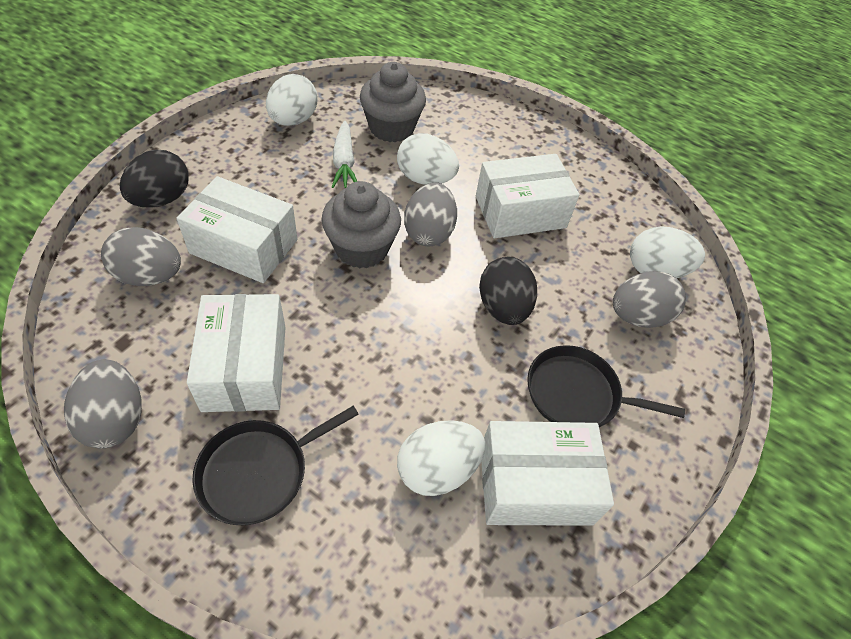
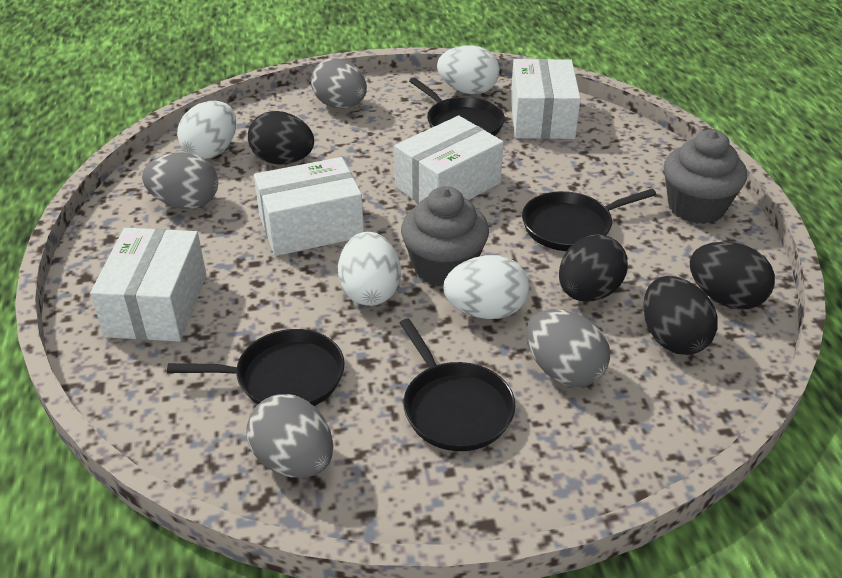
black egg: 2 -> 4
black pan: 2 -> 4
white carrot: 1 -> 0

